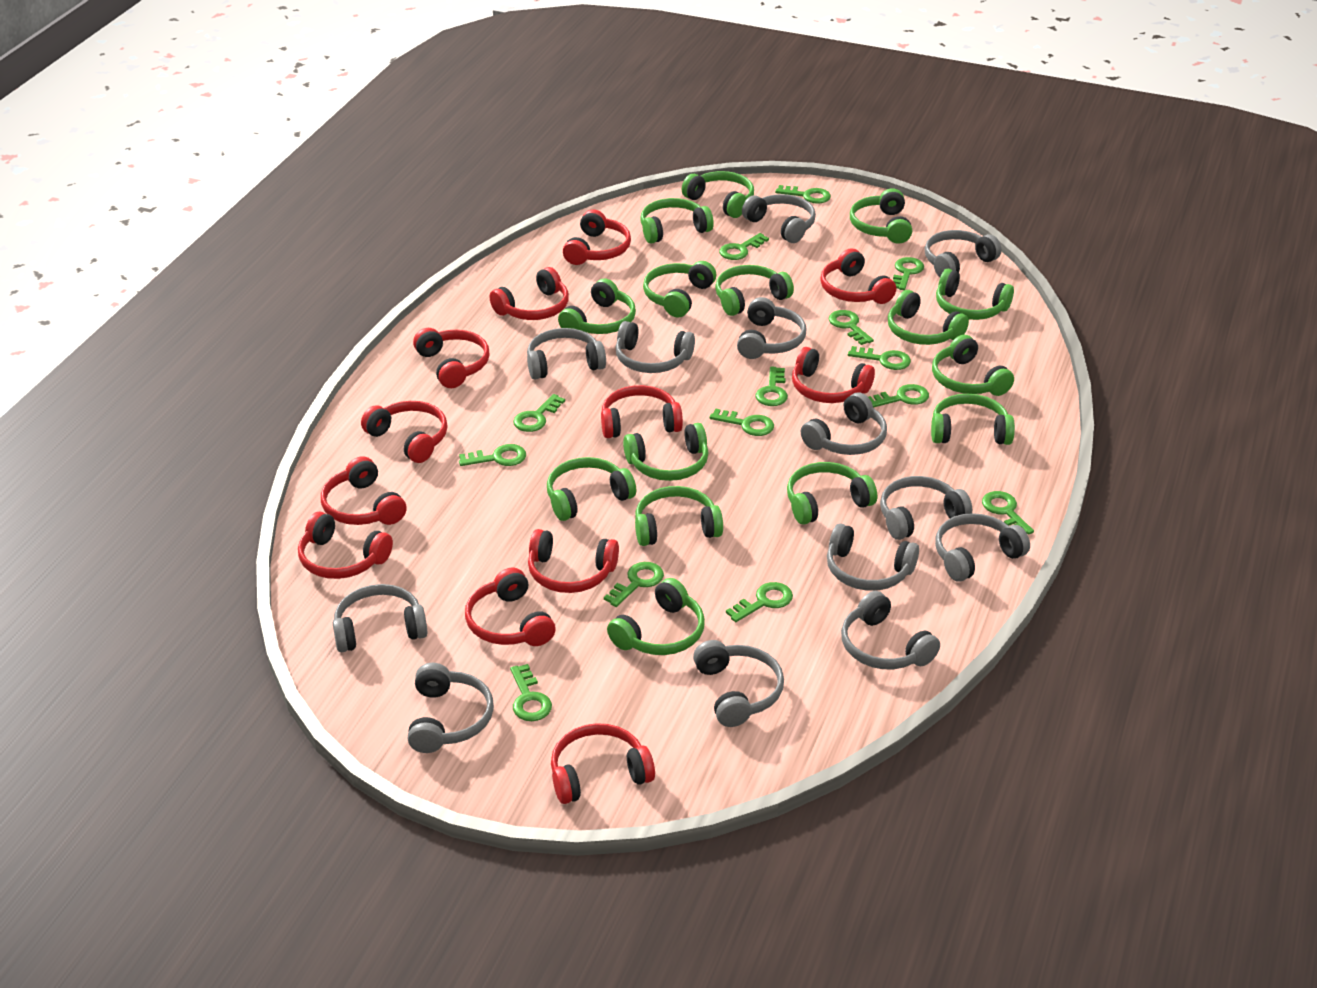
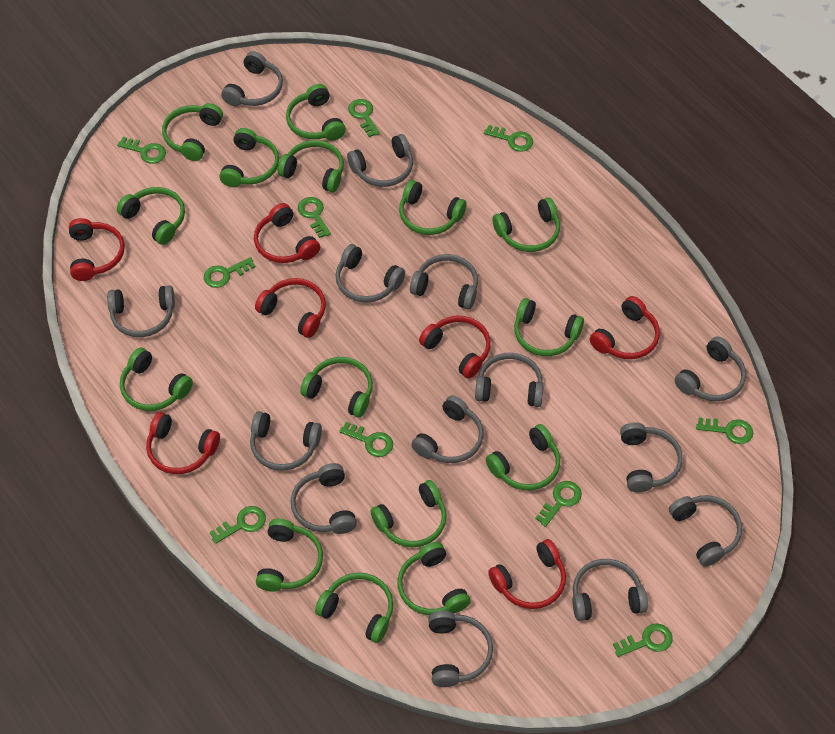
green key: 14 -> 10
grey headphones: 13 -> 14
red headphones: 12 -> 7

